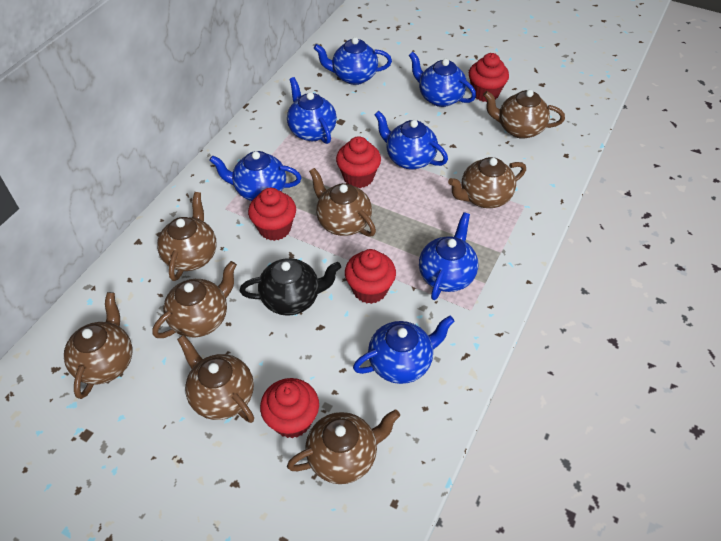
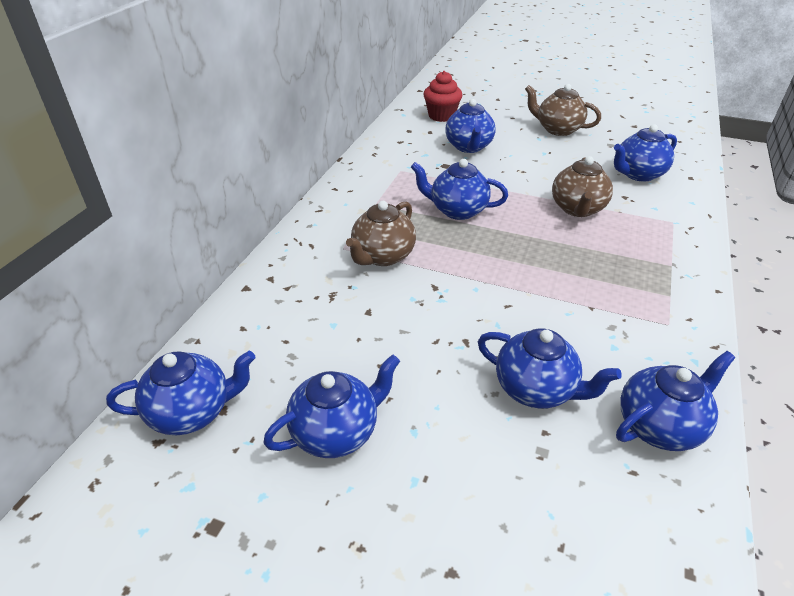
black teapot: 1 -> 0
brown teapot: 8 -> 3
red cupcake: 5 -> 1

